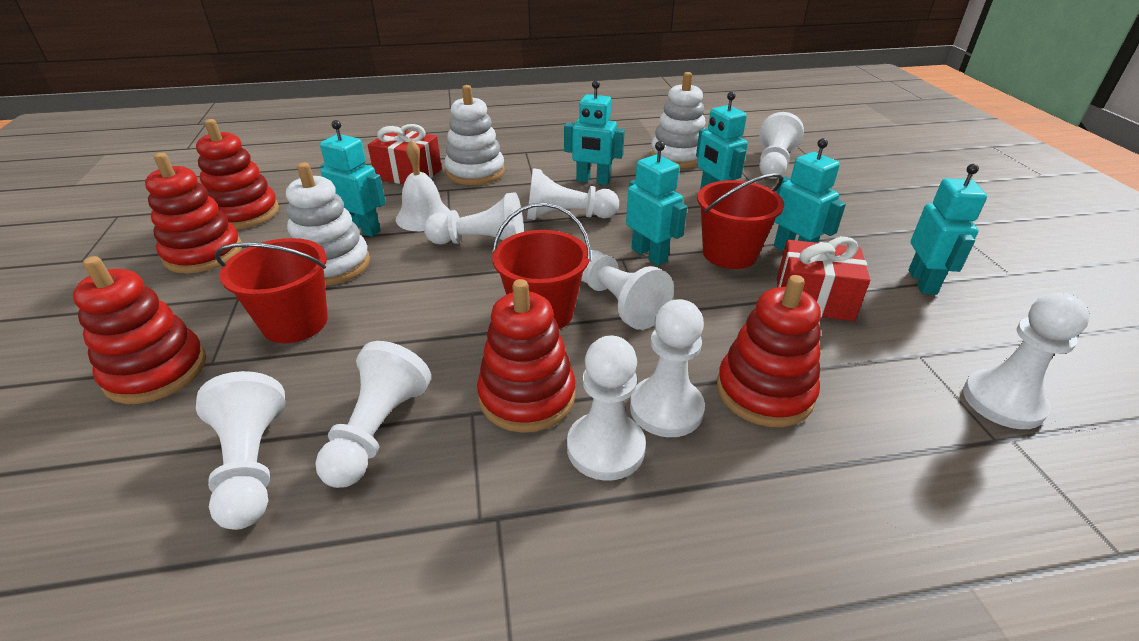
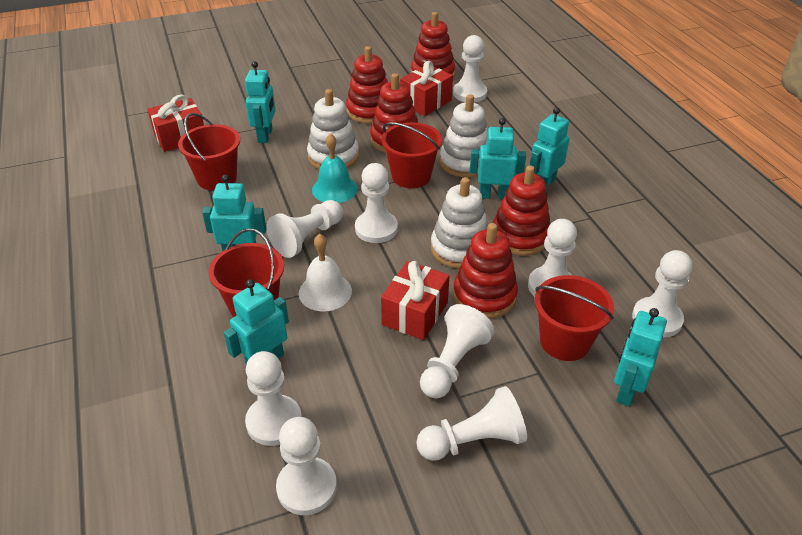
red bucket: 3 -> 4
red gift: 2 -> 3
turquoise bell: 0 -> 1

